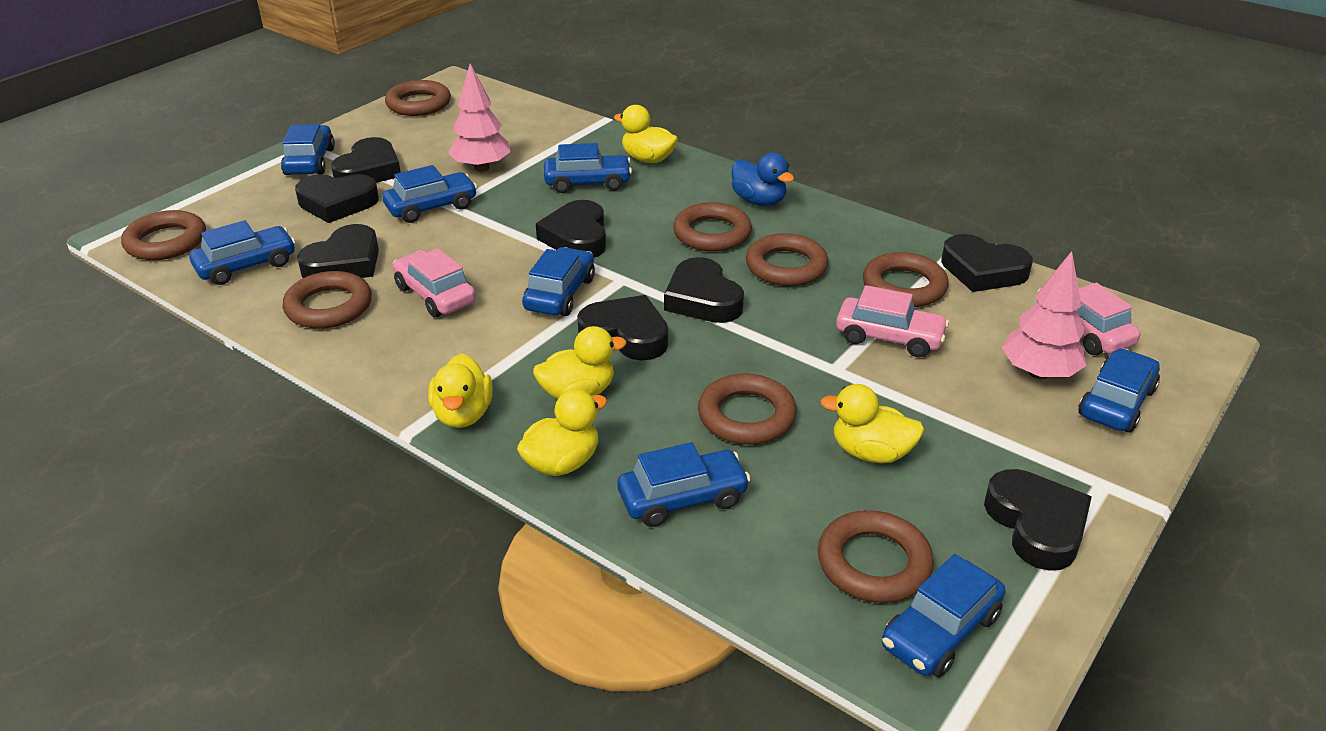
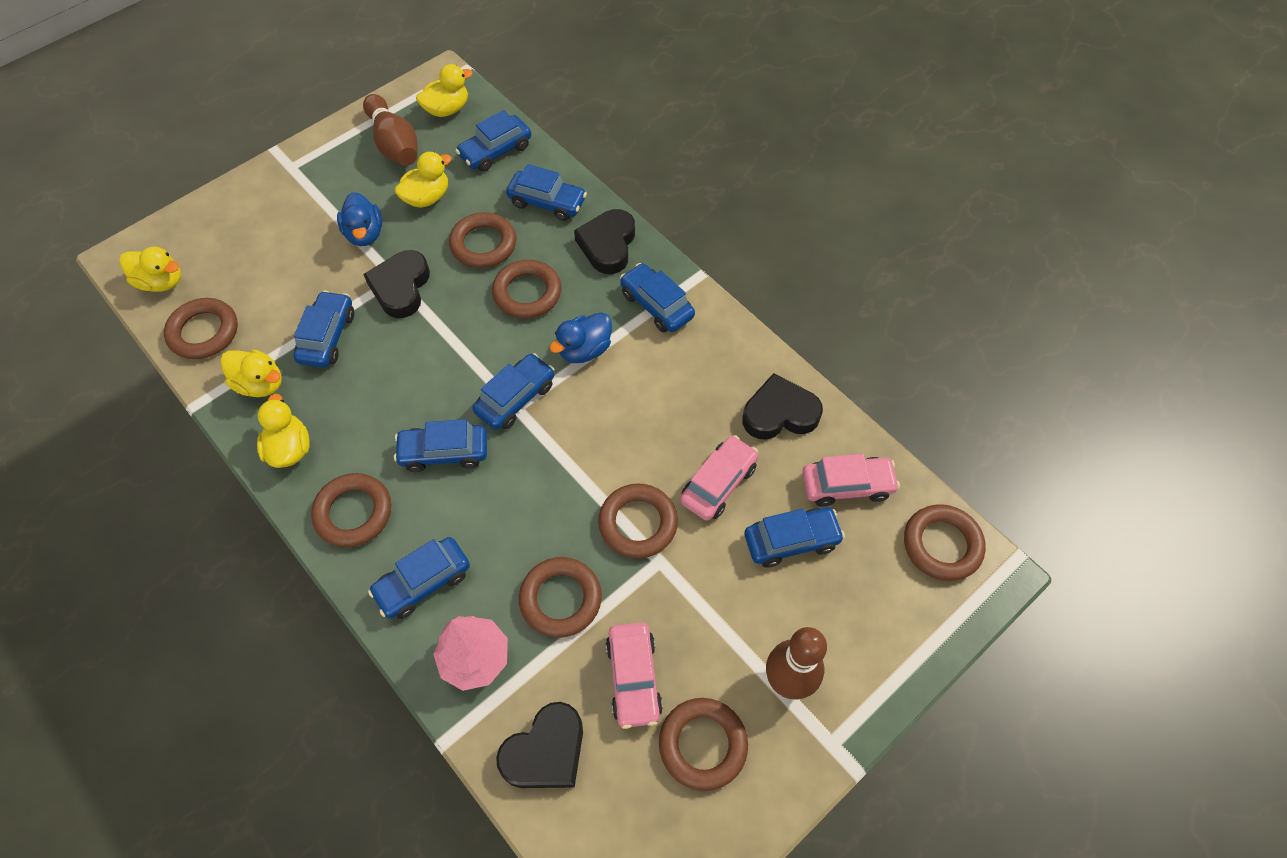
black heart: 8 -> 4
blue duck: 1 -> 2
brown bowling pin: 0 -> 2
pink tree: 2 -> 1

